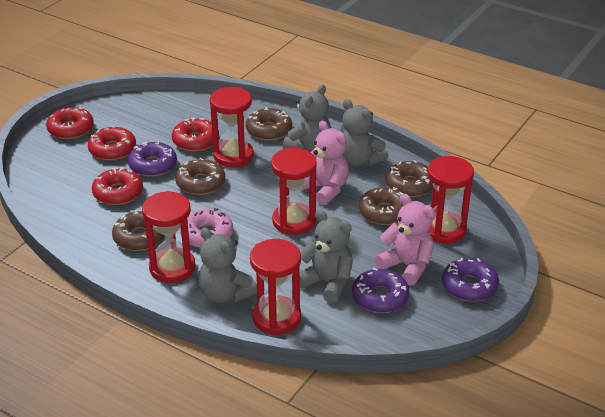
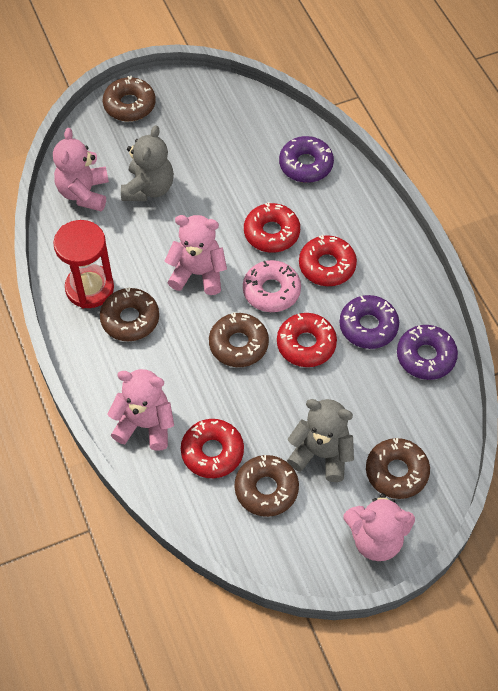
grey teddy bear: 4 -> 2
pink teddy bear: 2 -> 4
red hourglass: 5 -> 1

